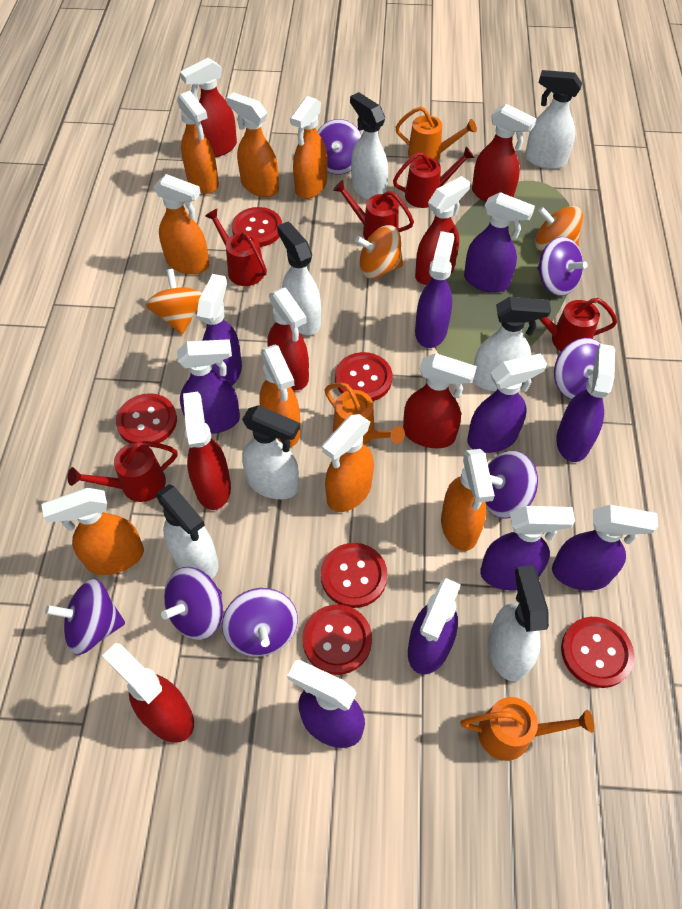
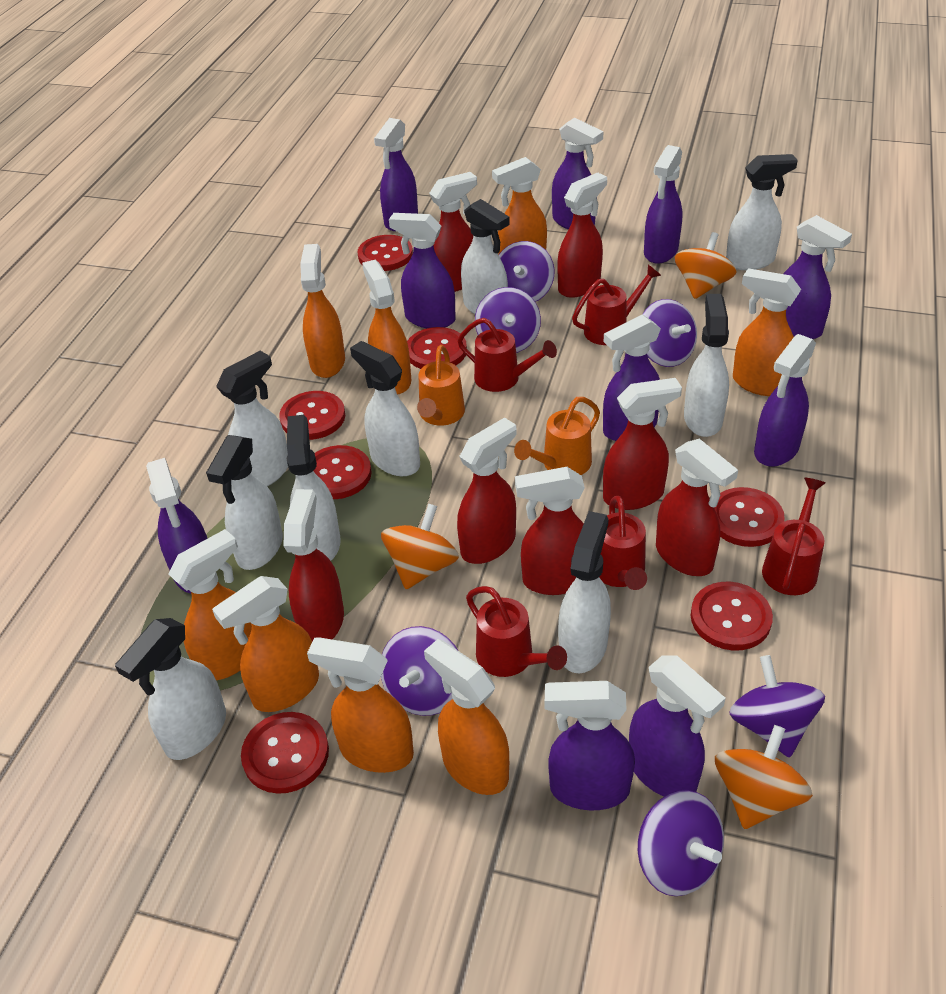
orange watering can: 3 -> 2
purple spinning top: 7 -> 6
red button: 6 -> 7
white spray bottle: 7 -> 9

